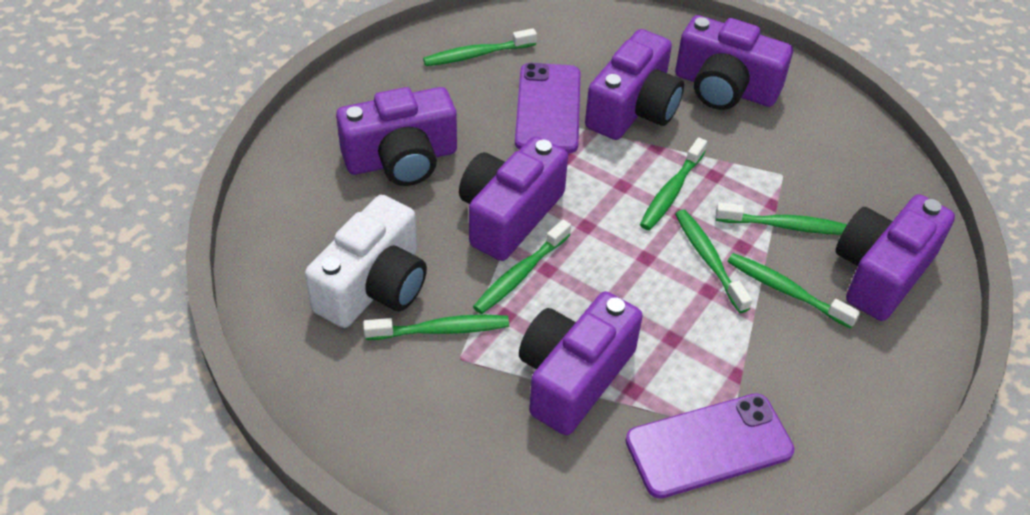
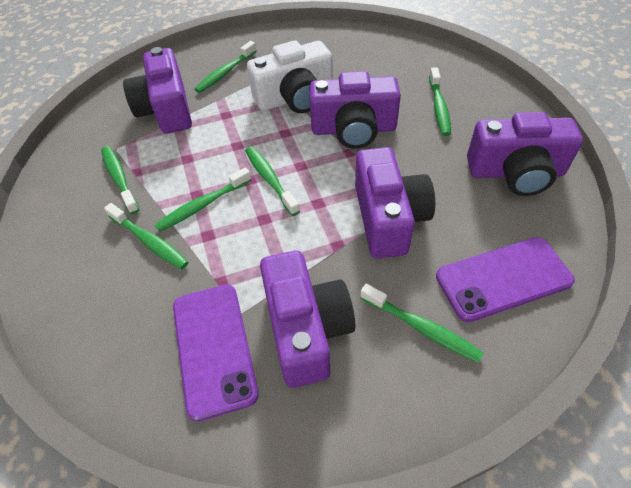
purple camera: 6 -> 5

